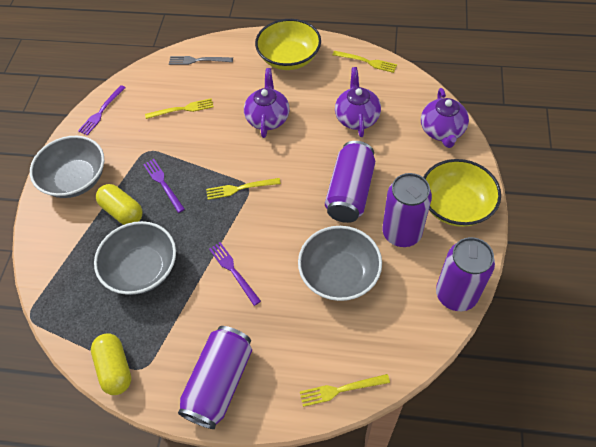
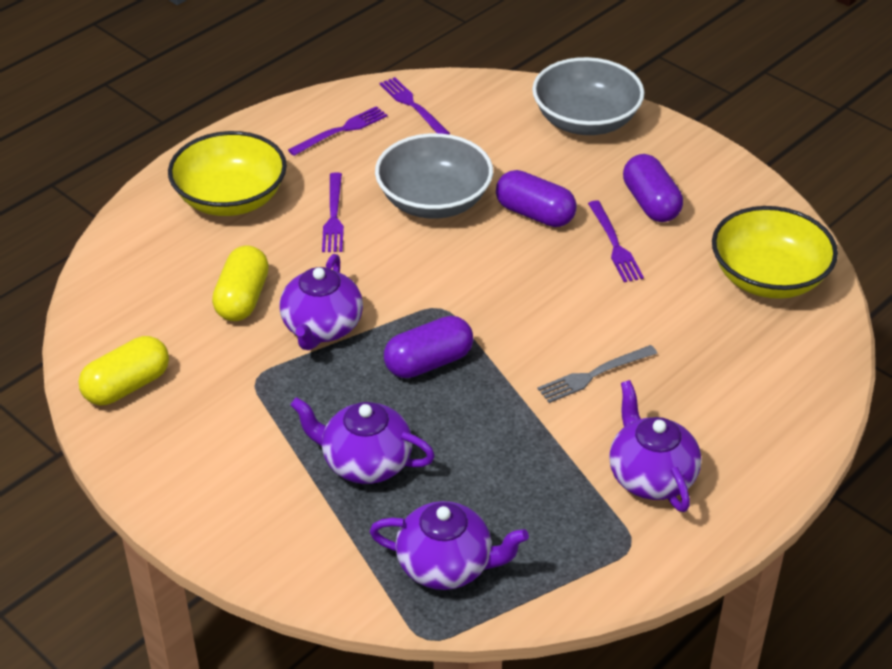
grey bowl: 3 -> 2
purple can: 4 -> 0
purple capsule: 0 -> 3
purple fork: 3 -> 4
purple teapot: 3 -> 4
yellow fork: 4 -> 0

